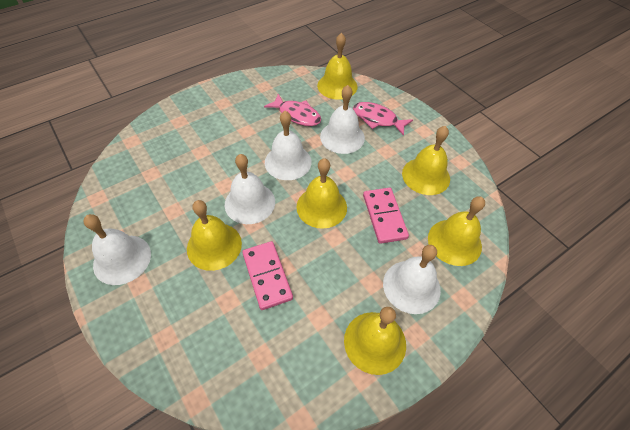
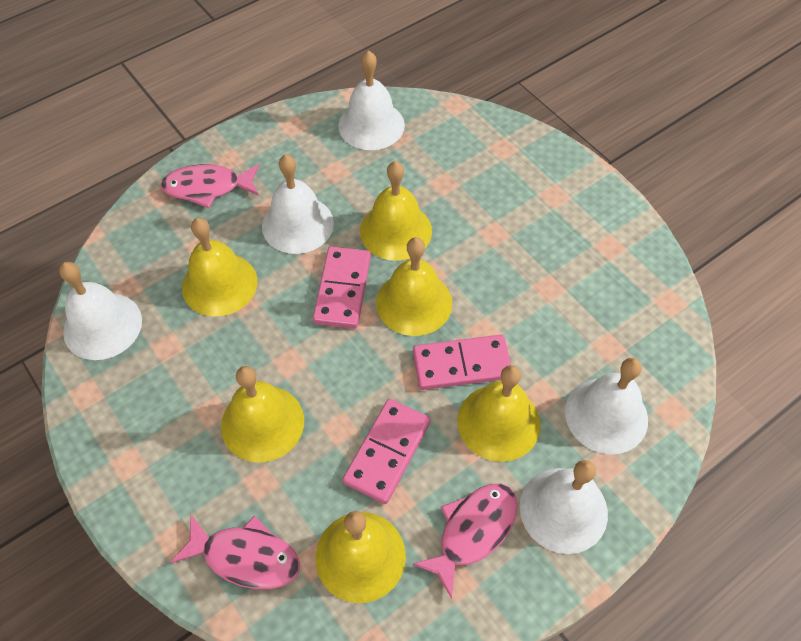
pink domino: 2 -> 3
pink fish: 2 -> 3

